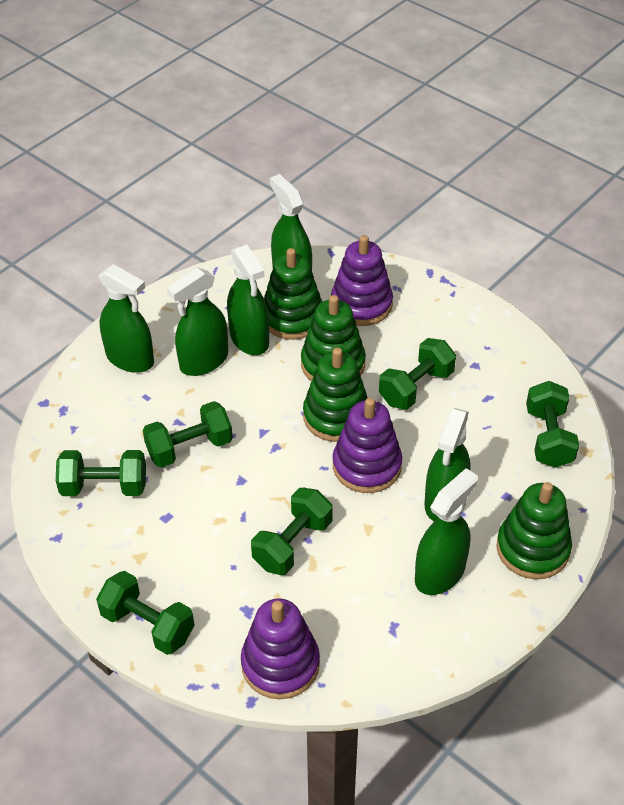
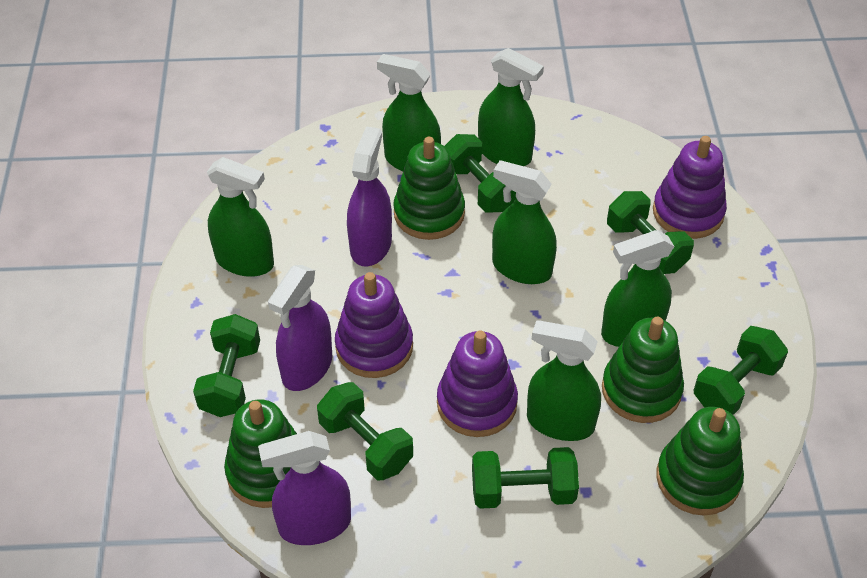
purple spray bottle: 0 -> 3

